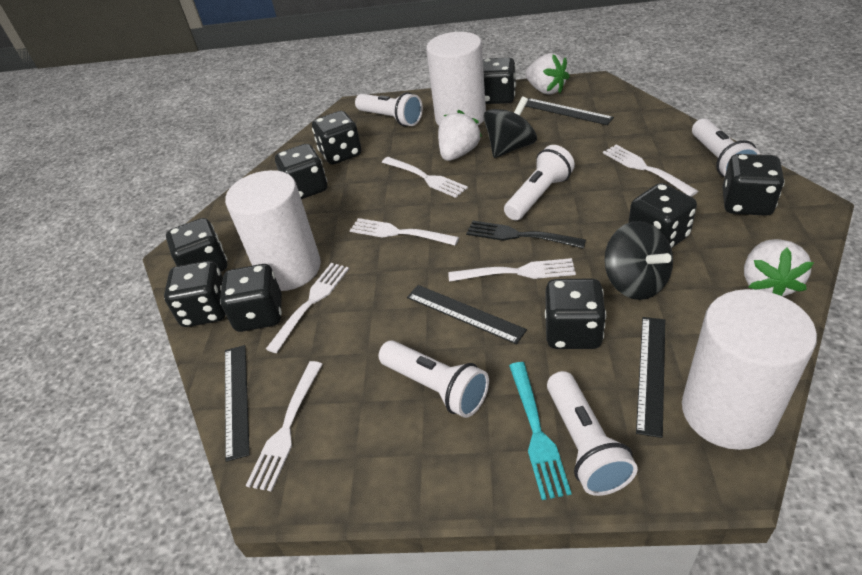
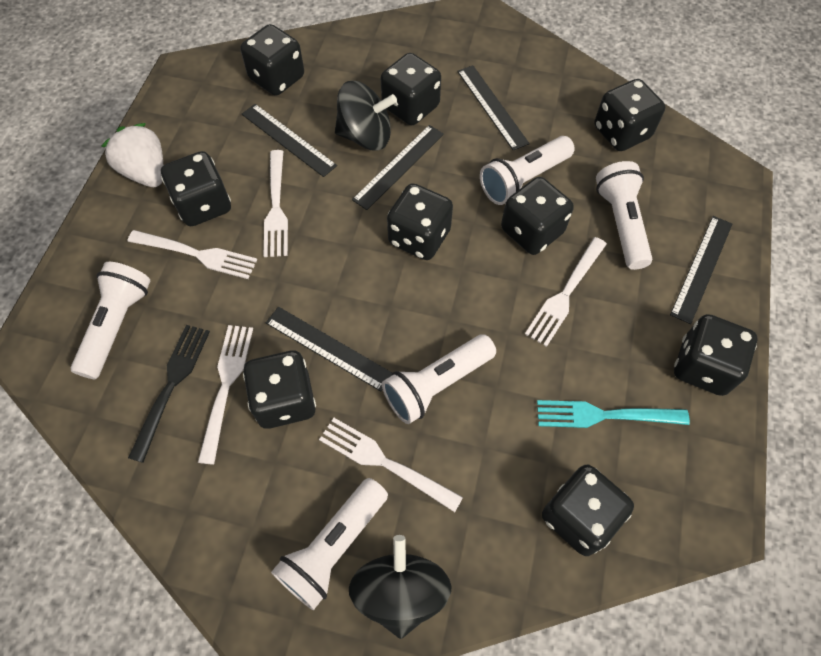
black ruler: 4 -> 5
white cylinder: 3 -> 0
white fork: 6 -> 5
white strawberry: 3 -> 1

